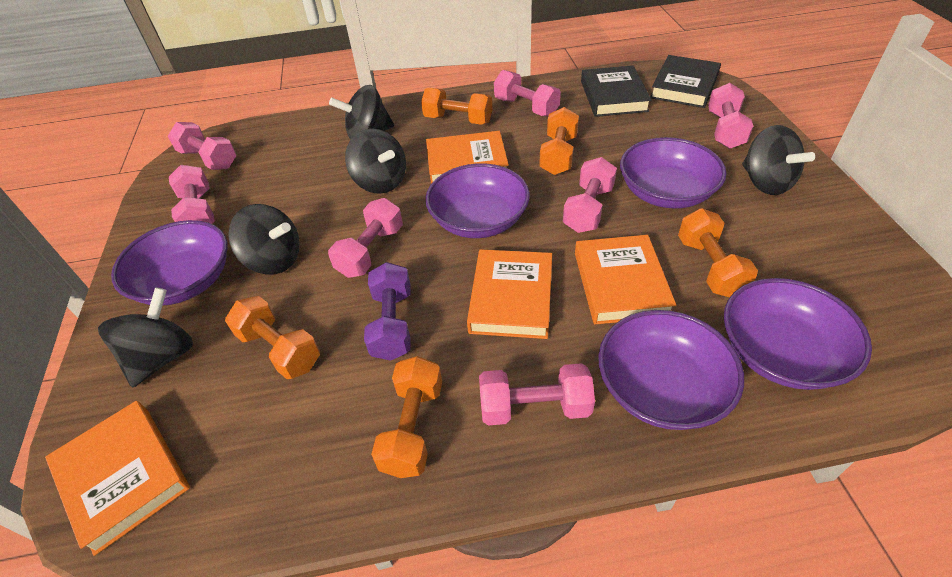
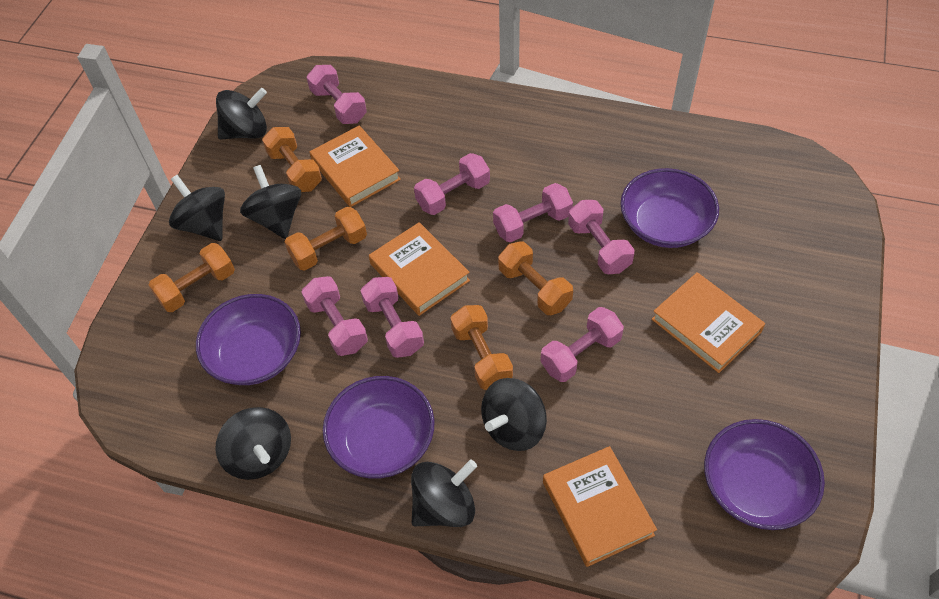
black book: 2 -> 0
black spinning top: 5 -> 6
purple bowl: 5 -> 4
purple dumbbell: 1 -> 0

